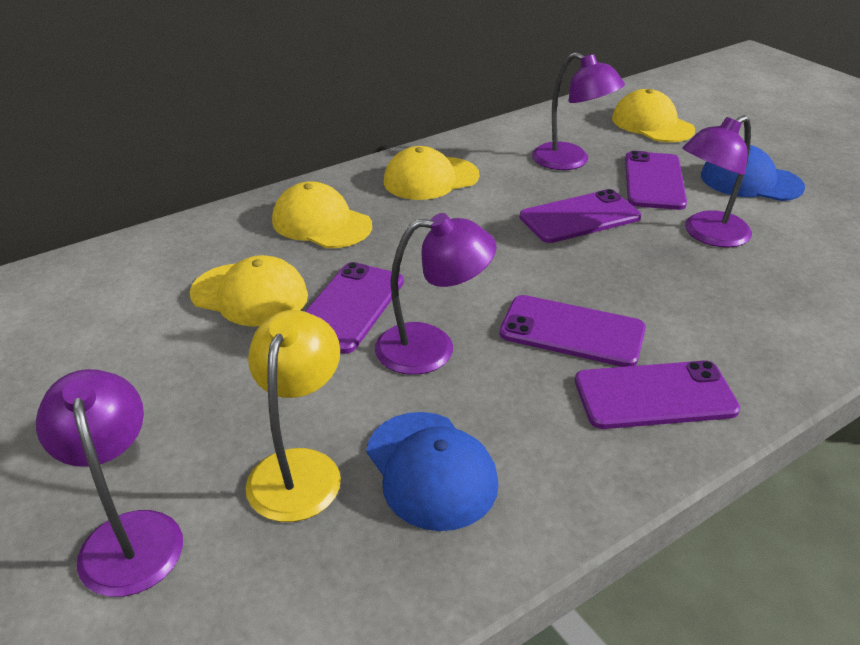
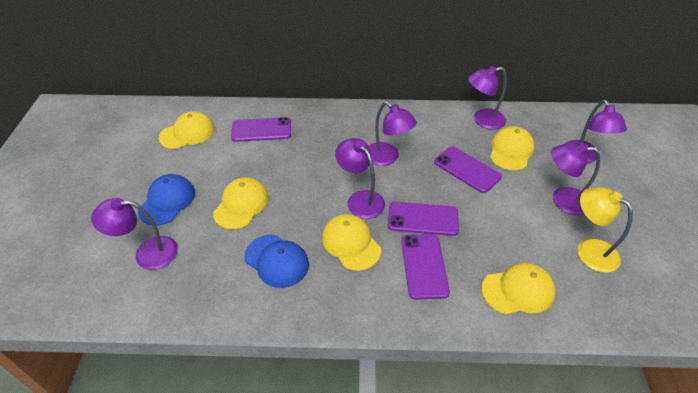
purple lamp: 4 -> 6
purple phone: 5 -> 4
yellow cap: 4 -> 5

